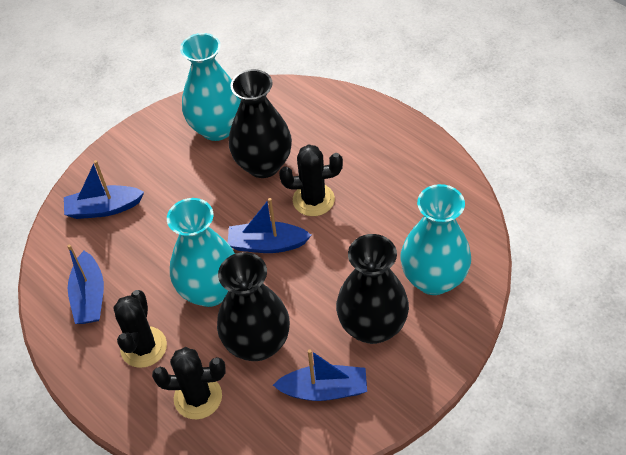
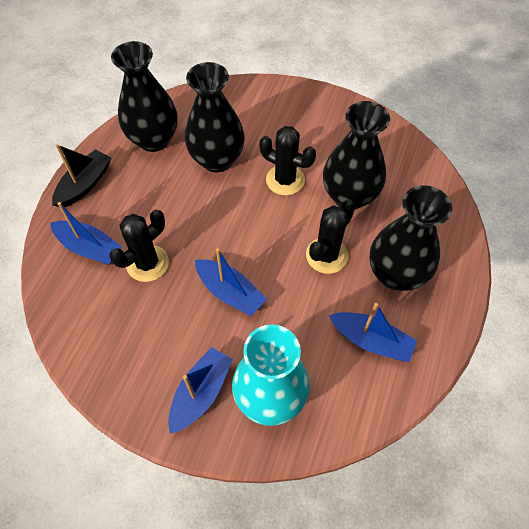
black boat: 0 -> 1
black vase: 3 -> 4
turquoise vase: 3 -> 1

